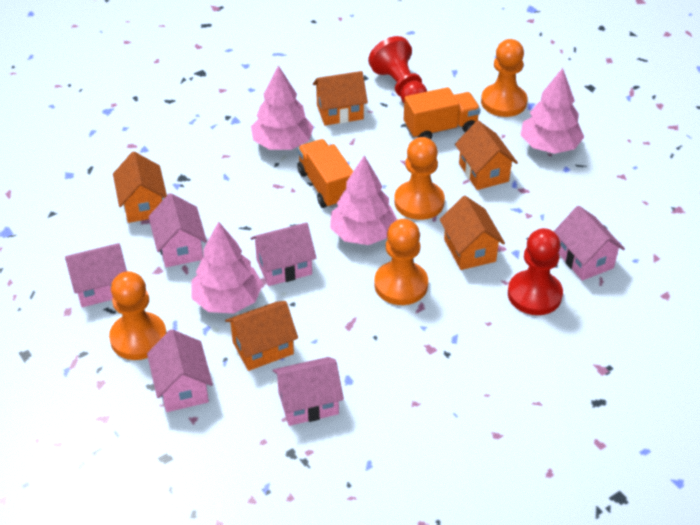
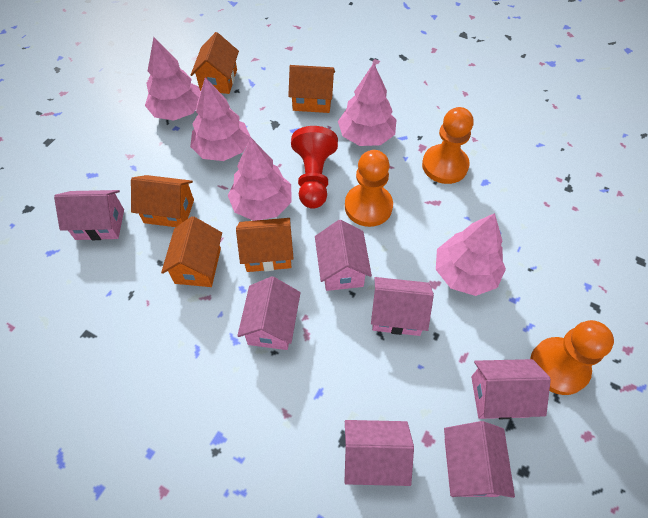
orange pawn: 4 -> 3
orange truck: 2 -> 0
pink house: 6 -> 7
pink tree: 4 -> 5
red pawn: 2 -> 1

